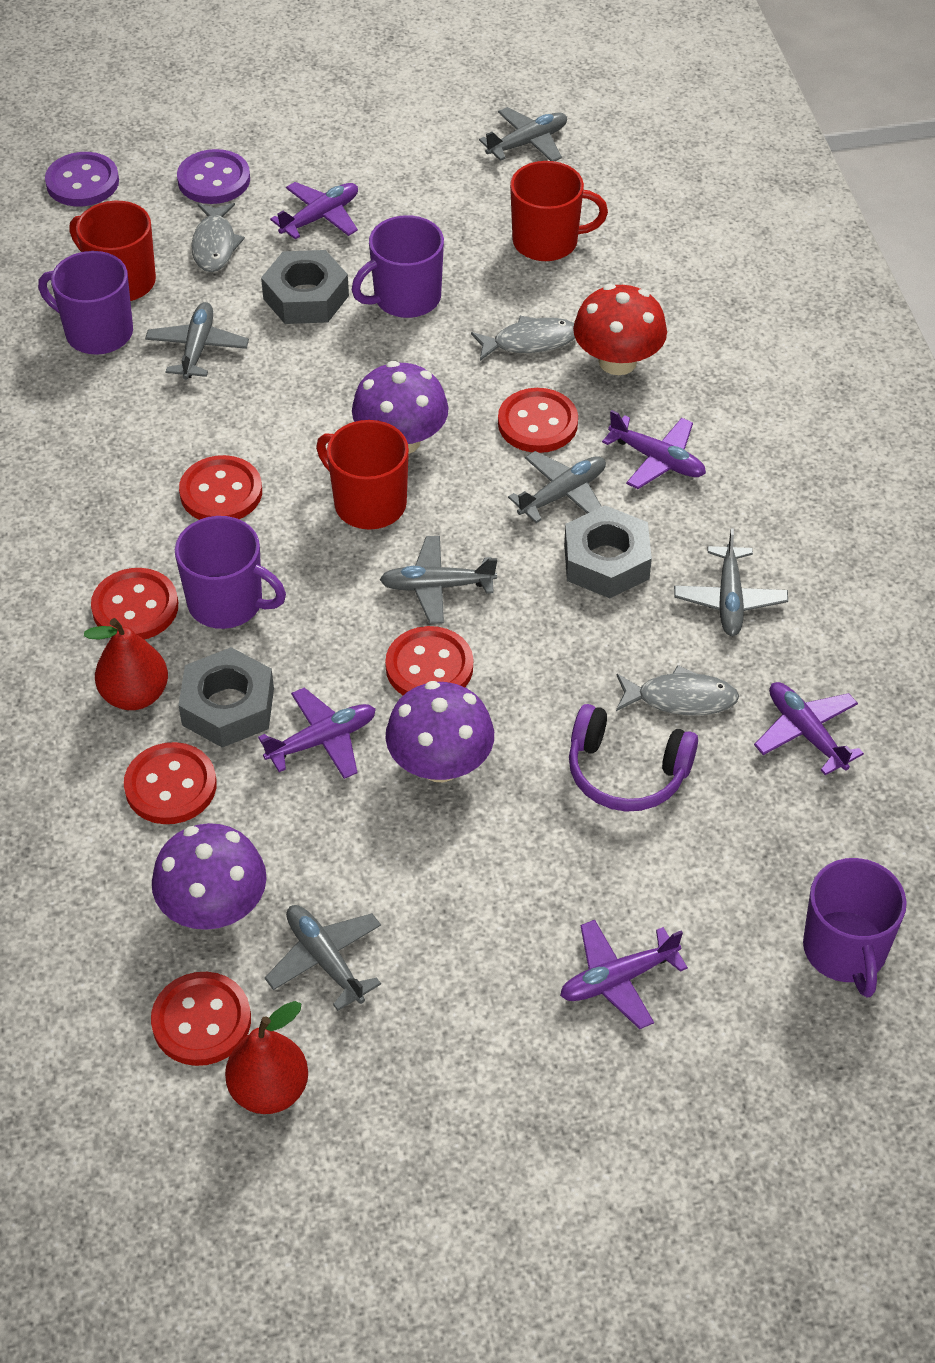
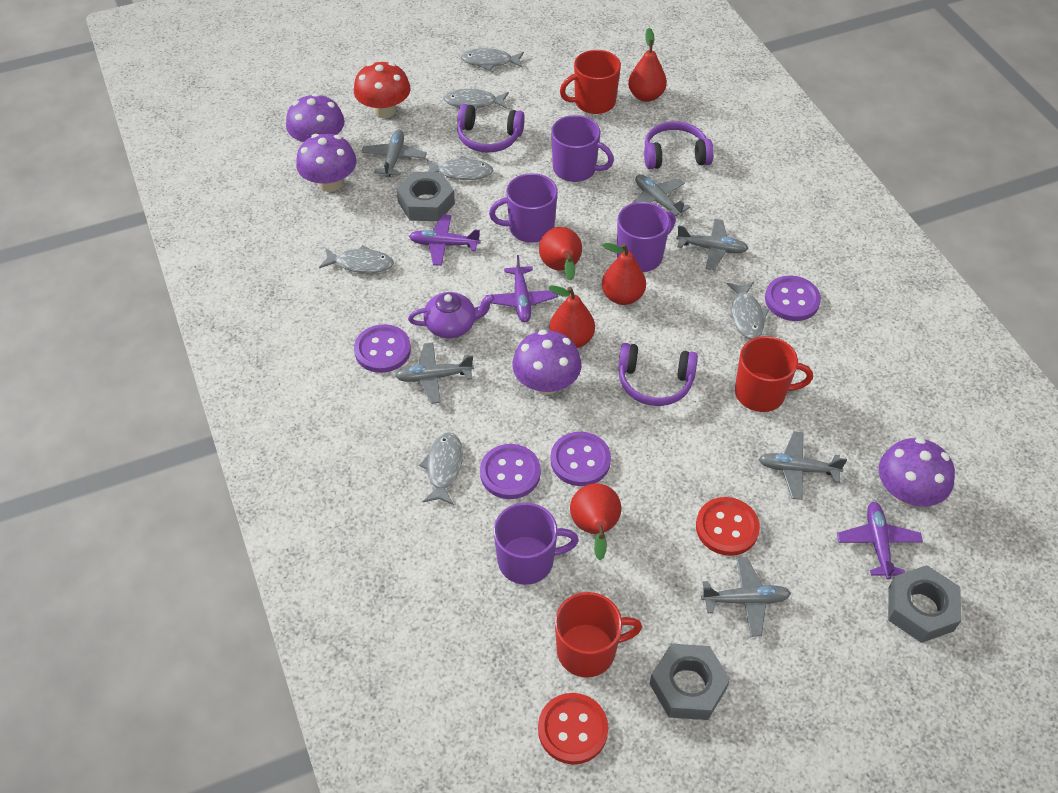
grey fish: 3 -> 6
purple button: 2 -> 4
purple headphones: 1 -> 3
purple mushroom: 3 -> 4
purple plane: 5 -> 3
purple teapot: 0 -> 1
red button: 6 -> 2
red pear: 2 -> 5

